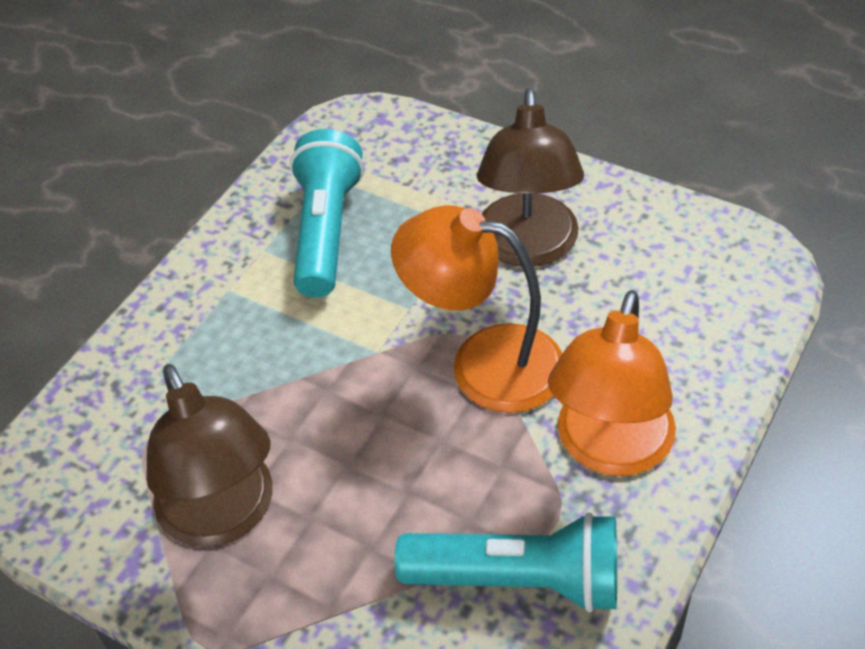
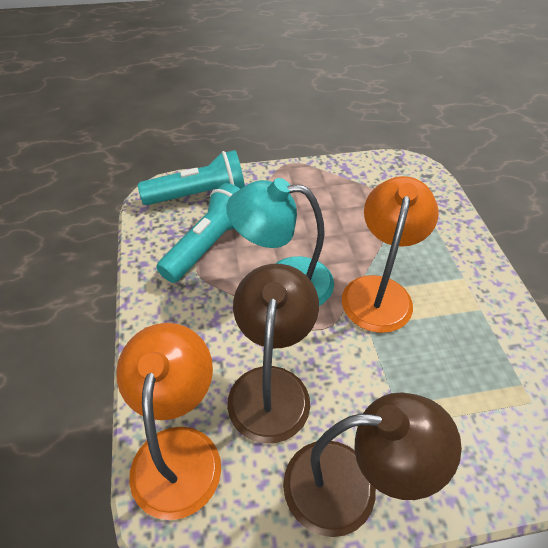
turquoise lamp: 0 -> 1

